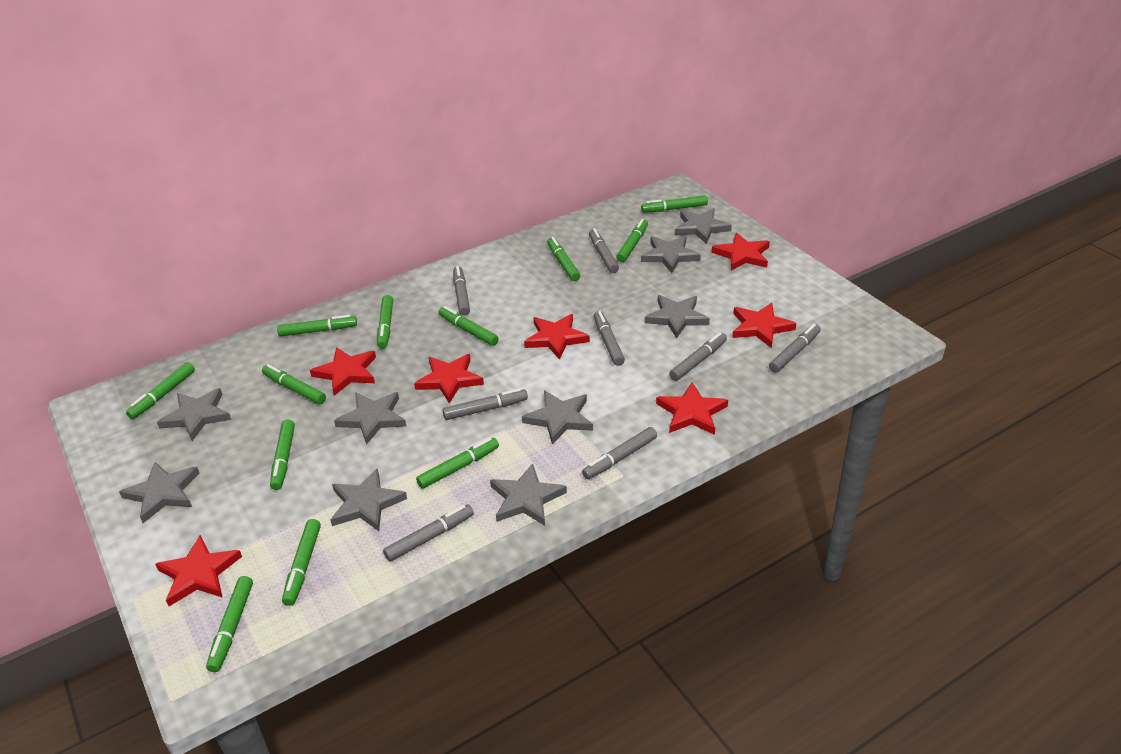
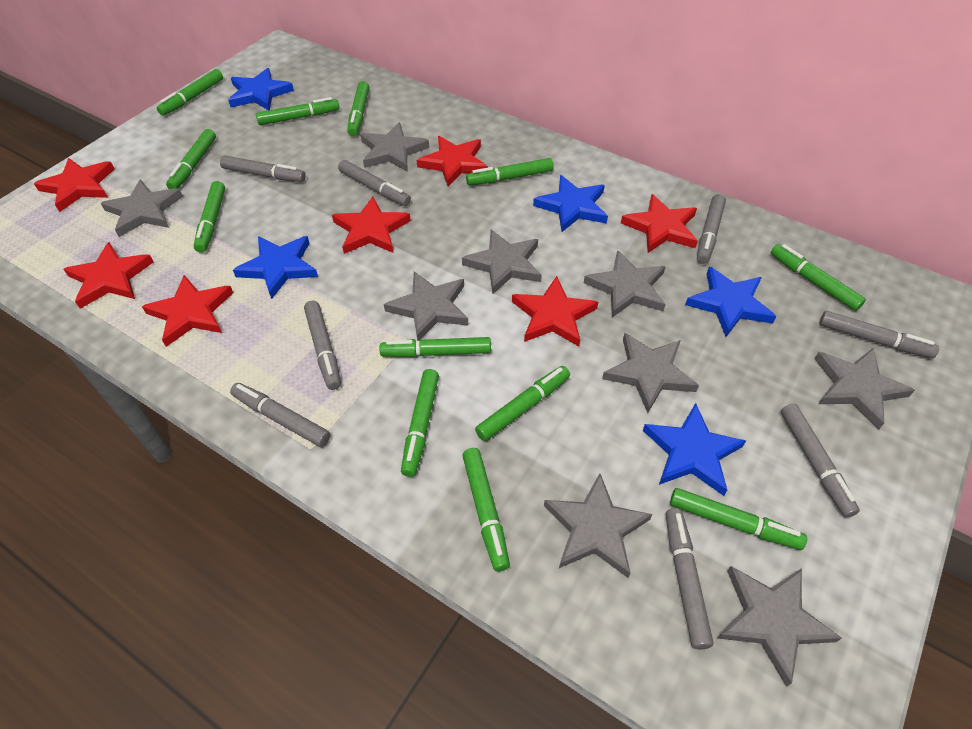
blue star: 0 -> 5

